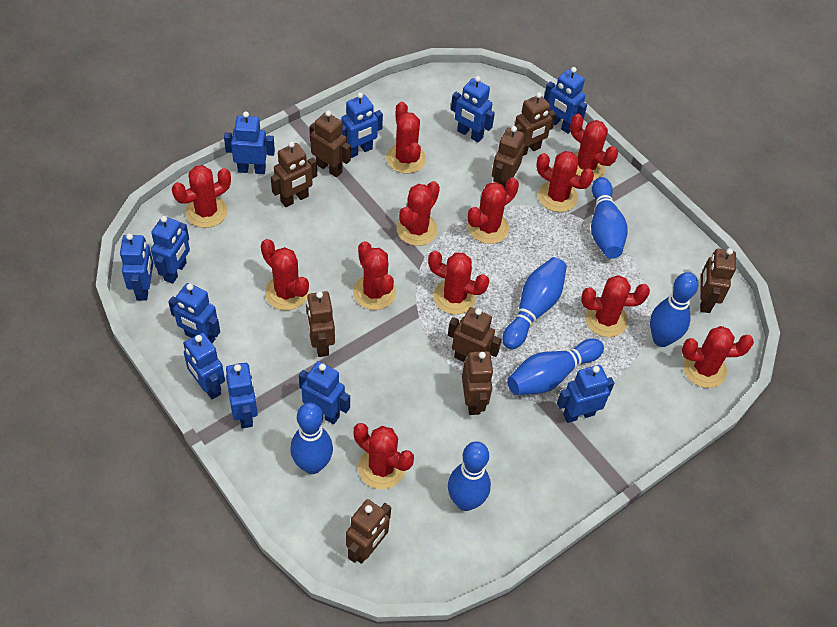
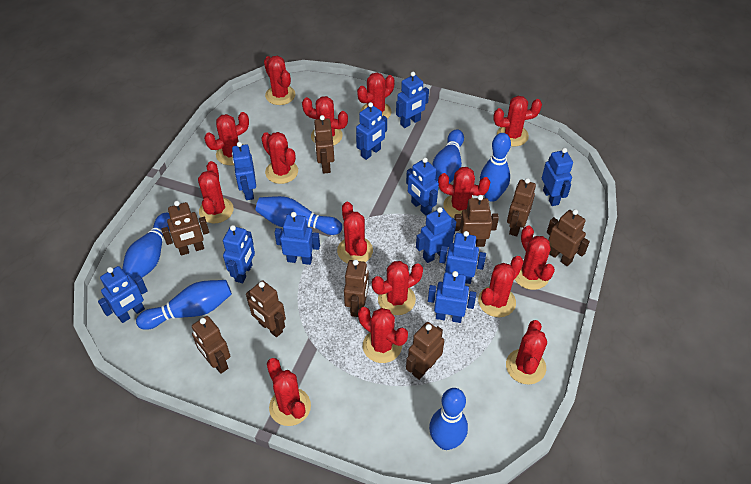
red cactus: 12 -> 15

